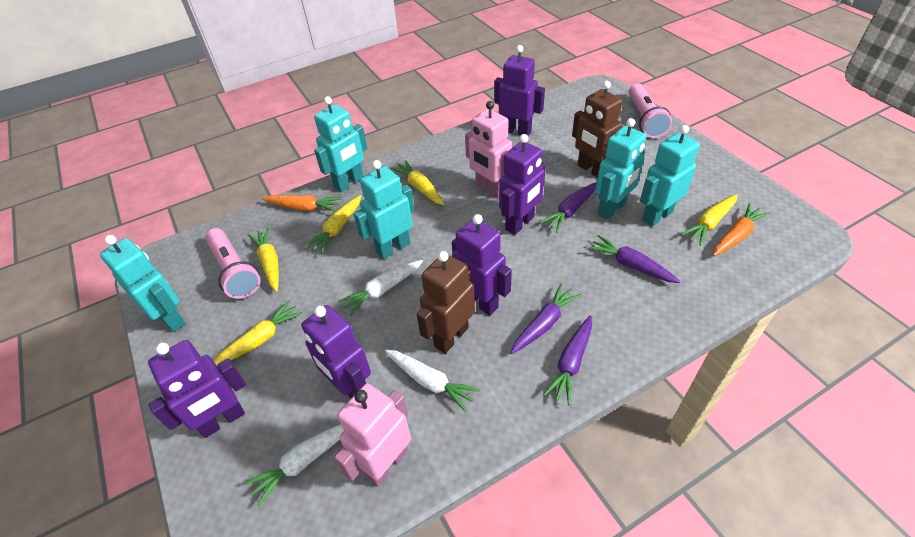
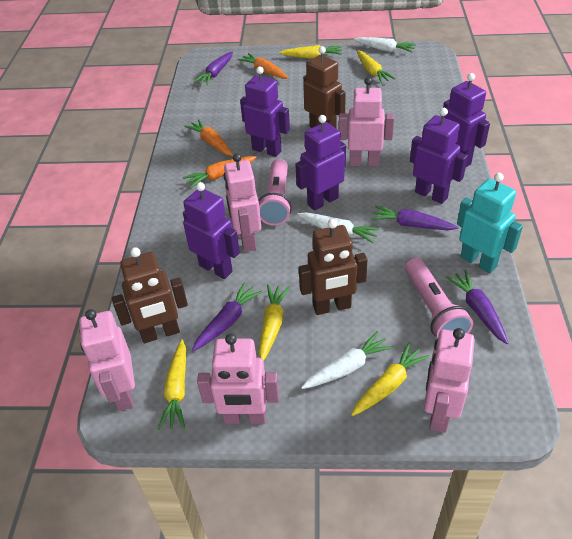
brown robot: 2 -> 3
orange carrot: 2 -> 3
pink robot: 2 -> 5
turquoise robot: 5 -> 1

